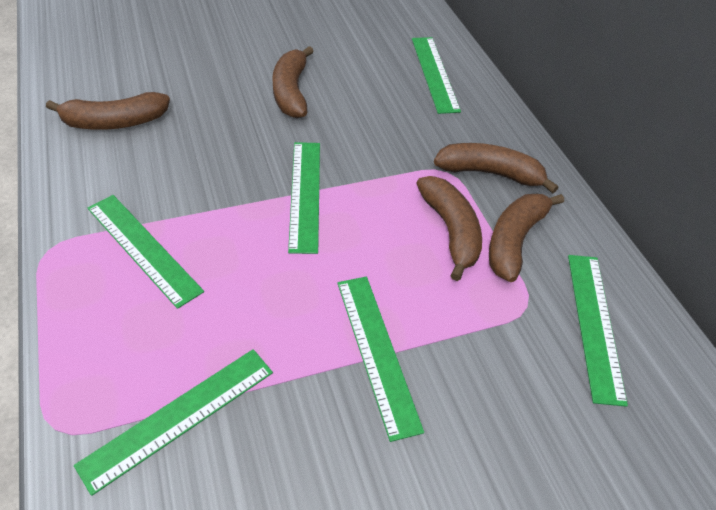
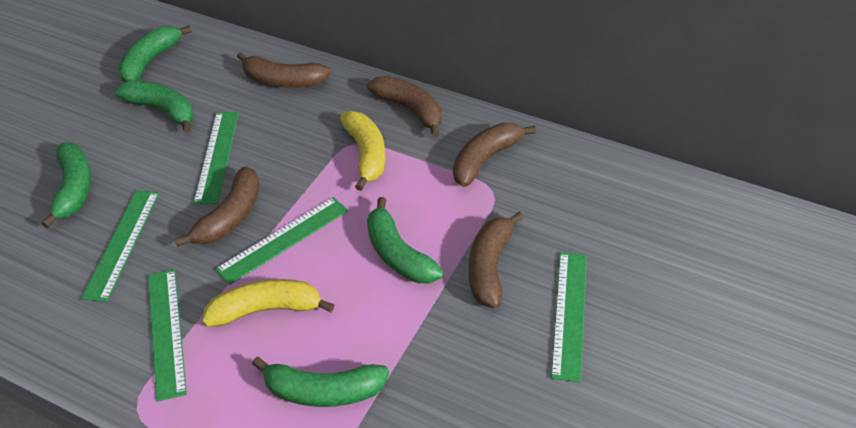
green banana: 0 -> 5
green ruler: 6 -> 5
yellow banana: 0 -> 2

